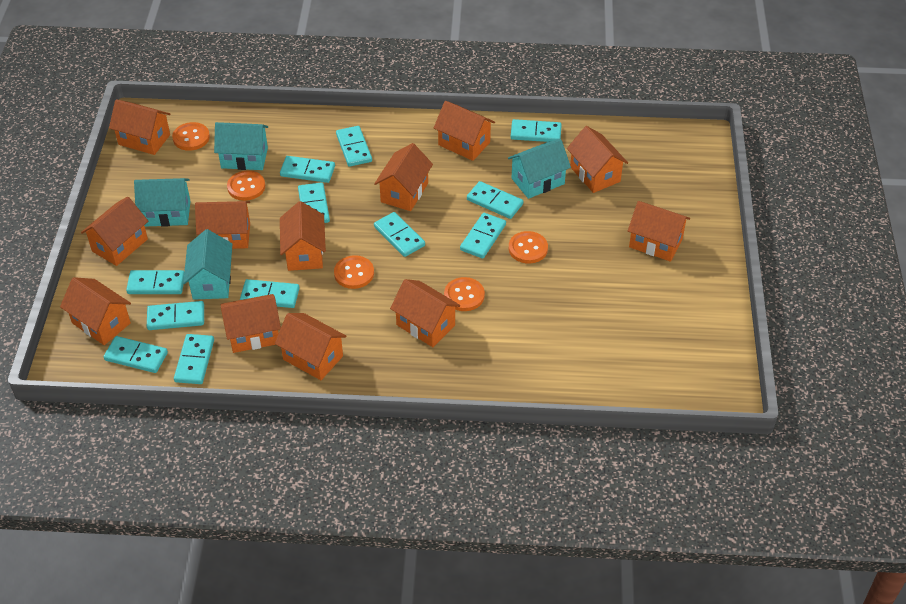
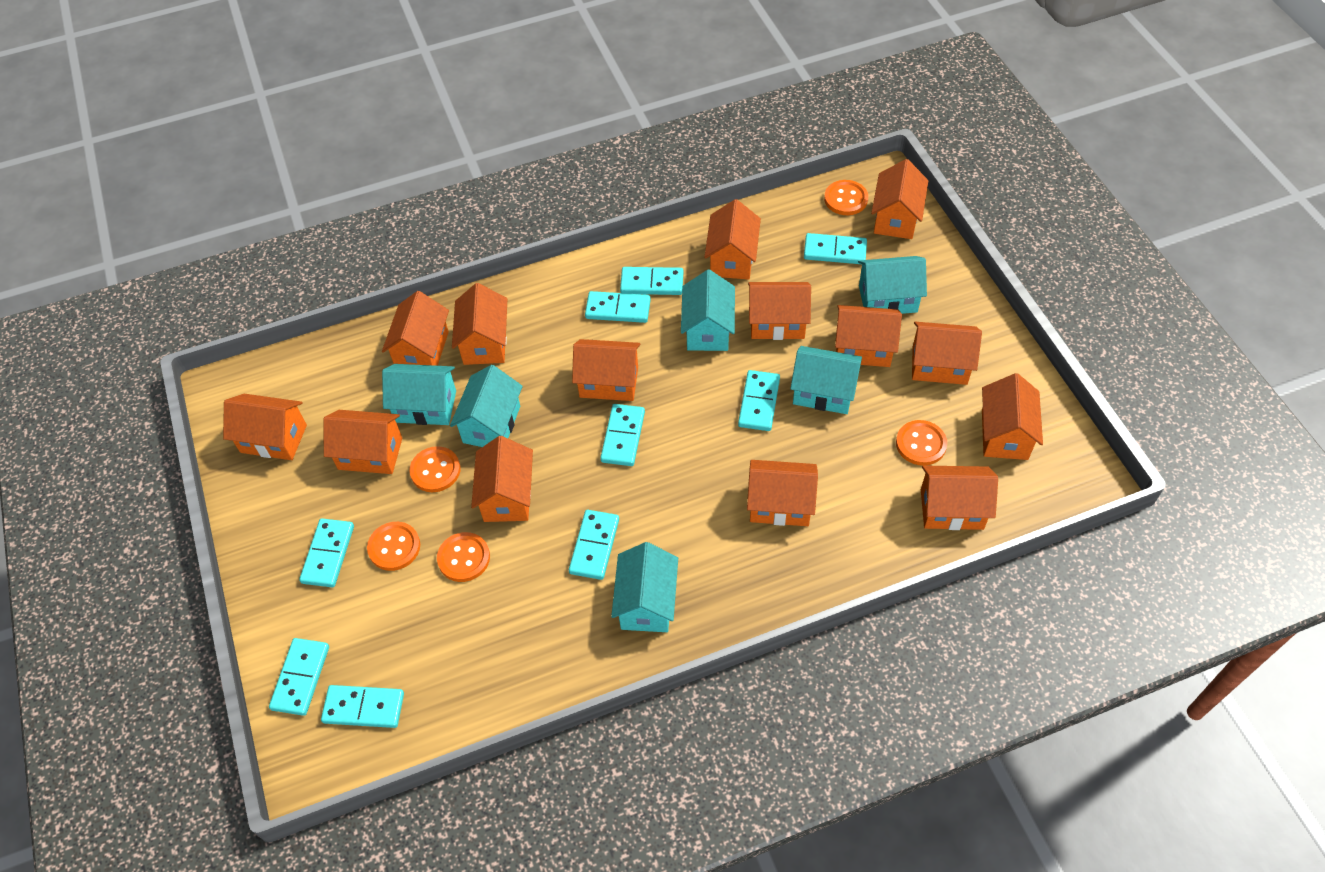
orange house: 12 -> 14
turquoise domino: 12 -> 9
turquoise house: 4 -> 6

